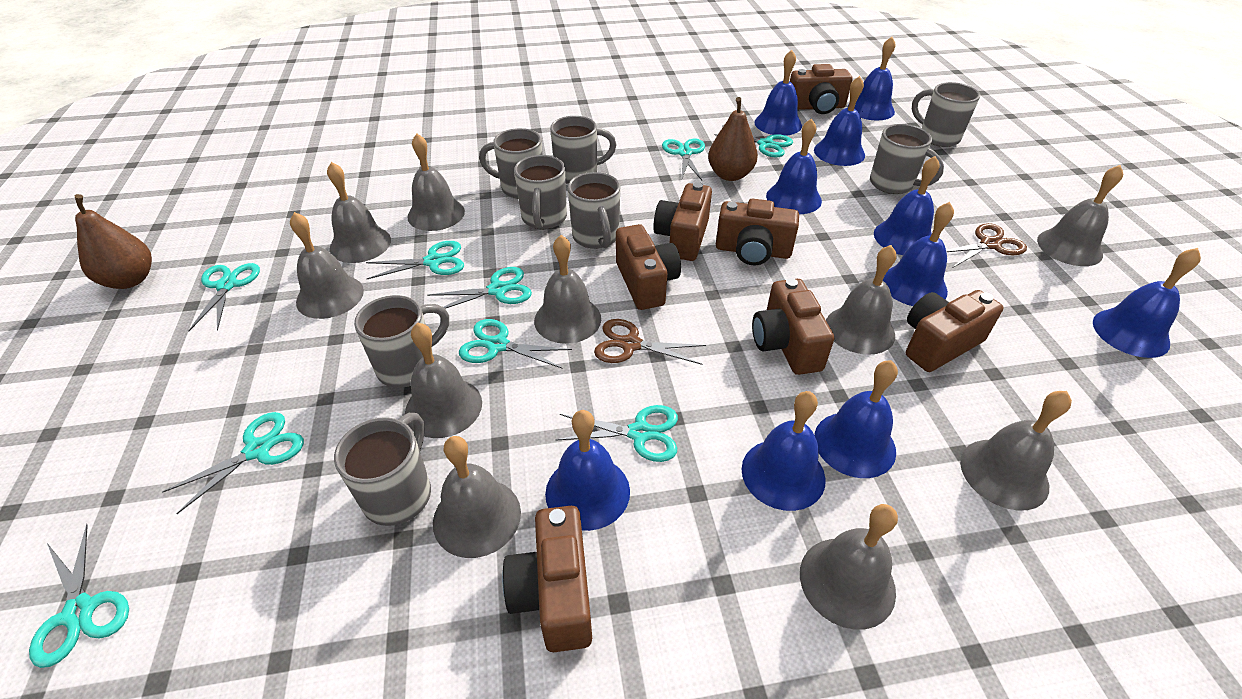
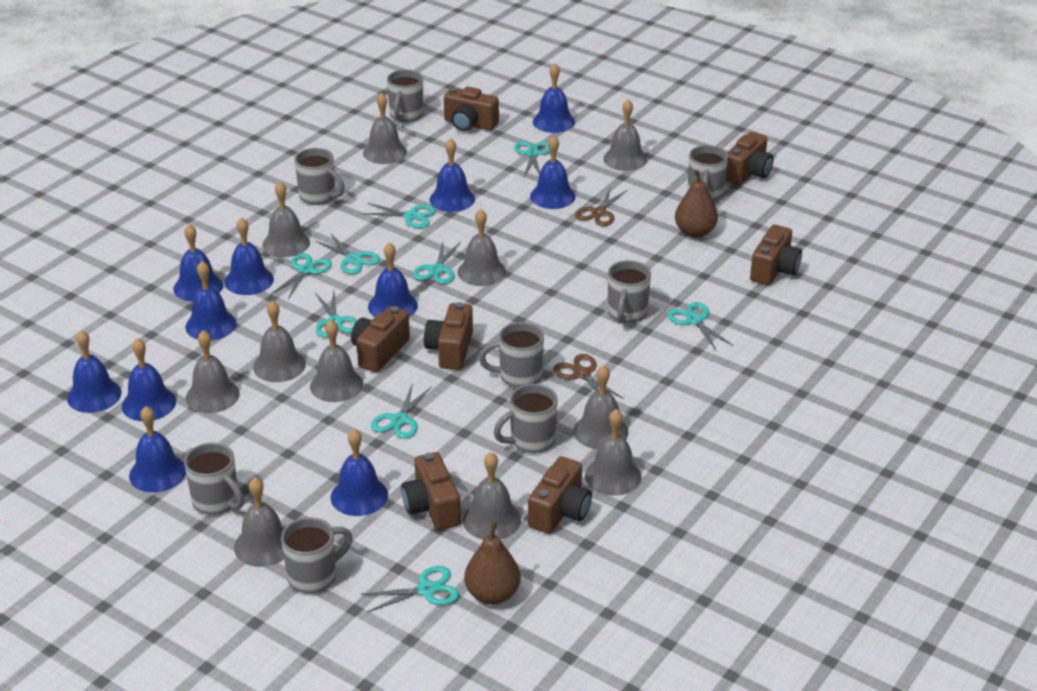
blue bell: 10 -> 11
grey bell: 10 -> 11

